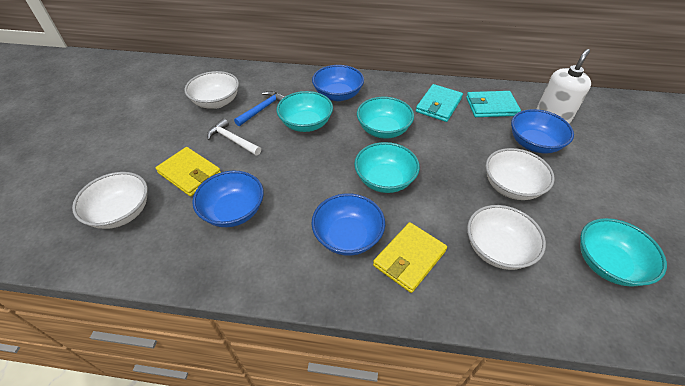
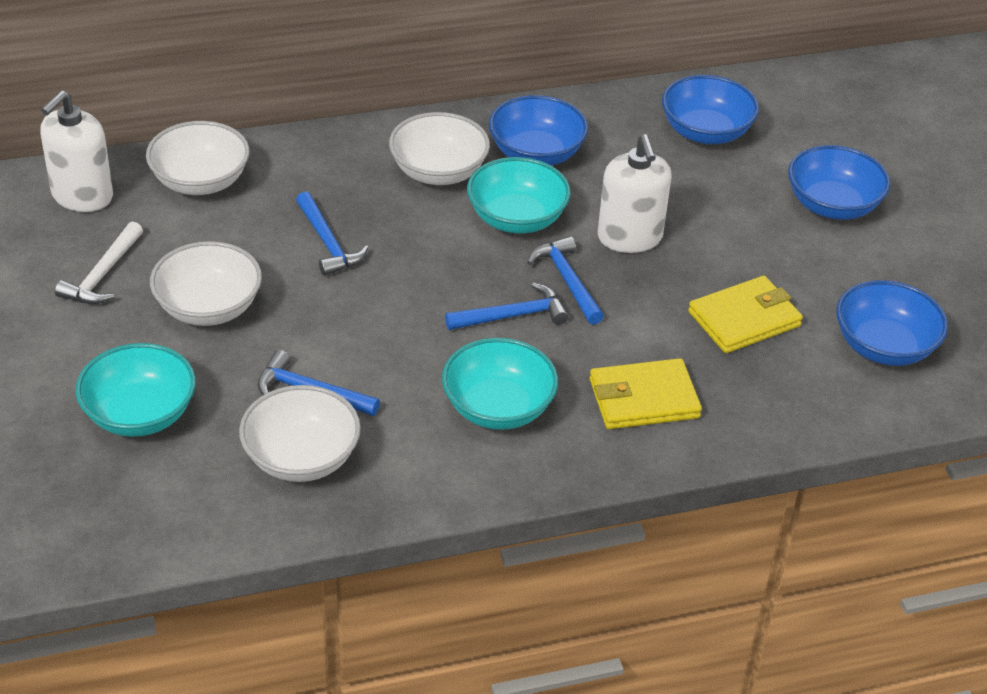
blue hammer: 1 -> 4
turquoise bowl: 4 -> 3
turquoise wallet: 2 -> 0
white soap dispenser: 1 -> 2

